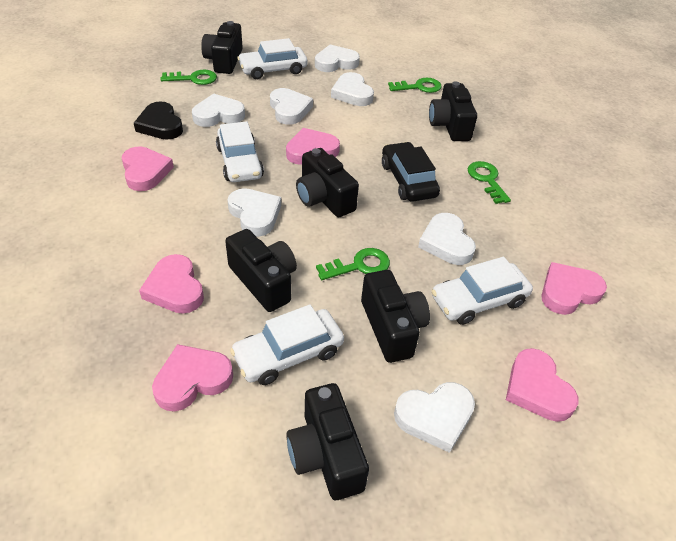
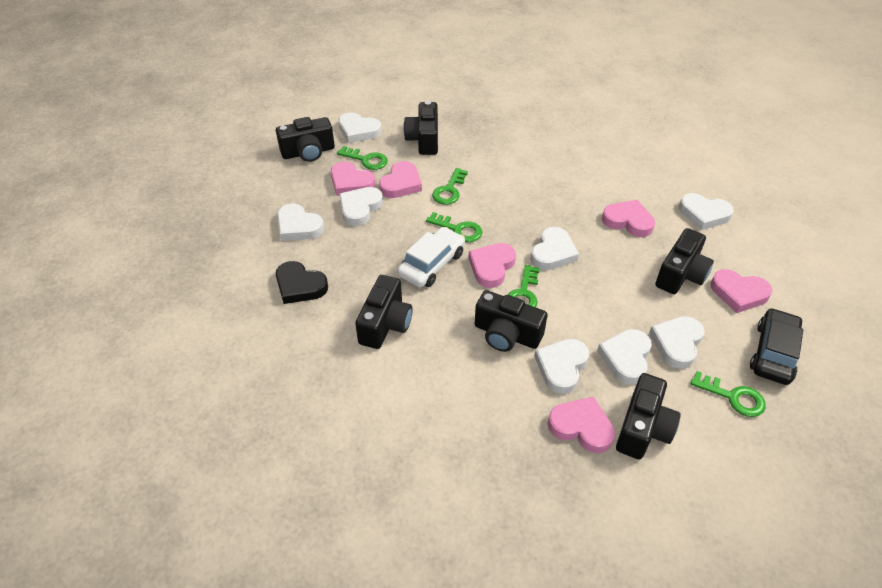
green key: 4 -> 5
white car: 4 -> 1
white heart: 7 -> 8

